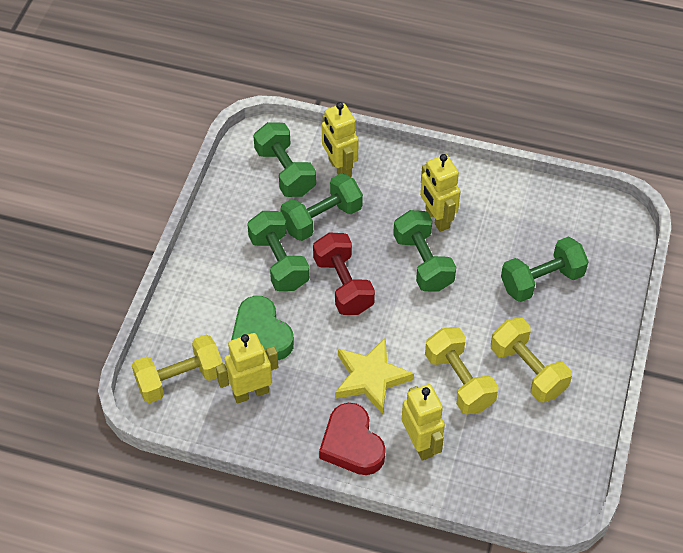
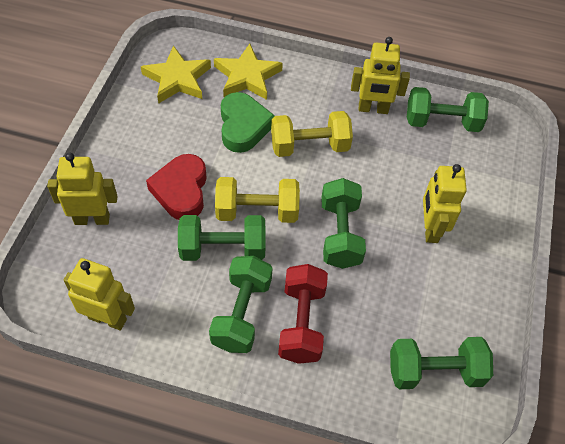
yellow dumbbell: 3 -> 2
yellow star: 1 -> 2

